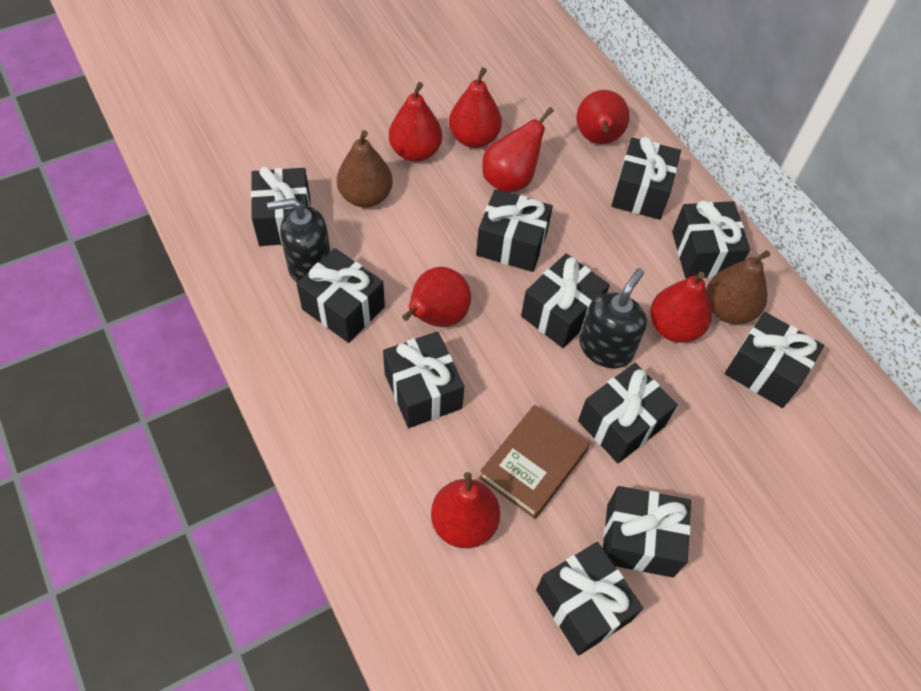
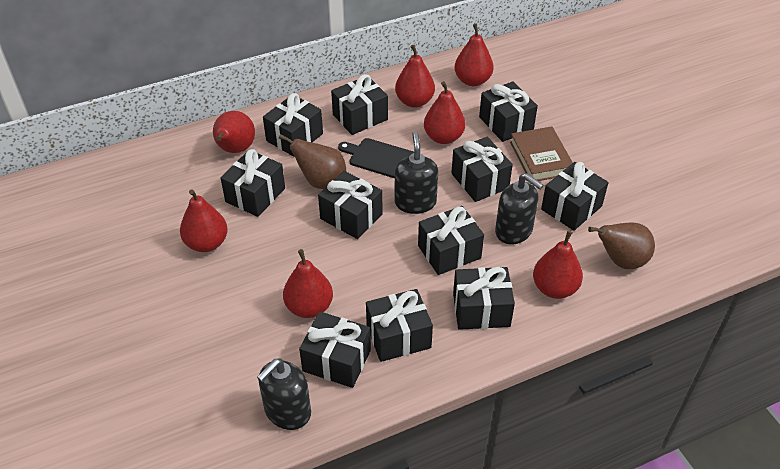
black cutting board: 0 -> 1
black soap dispenser: 2 -> 3

